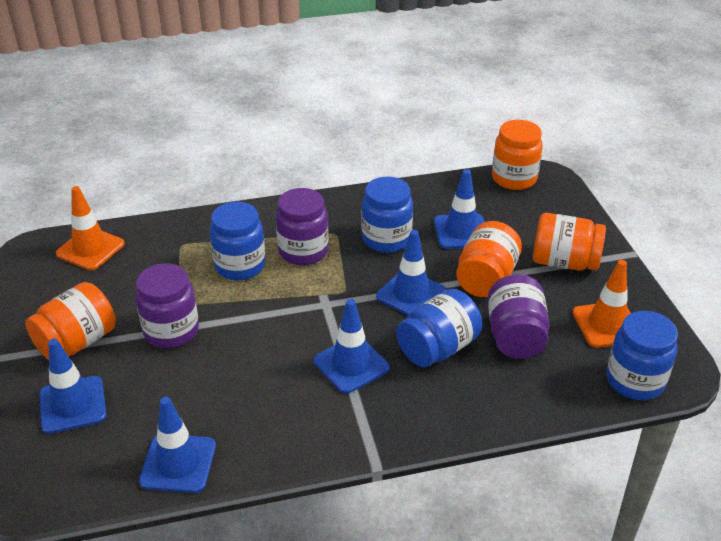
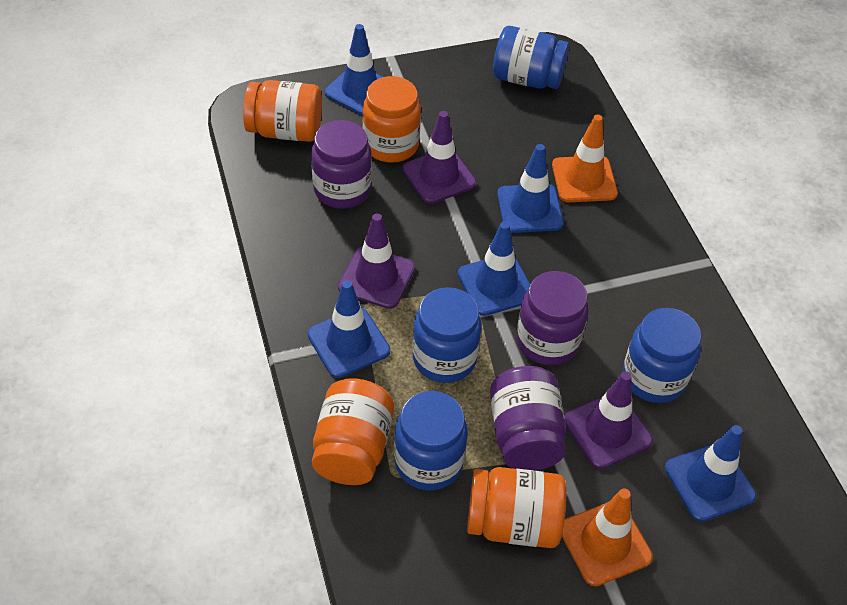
purple traffic cone: 0 -> 3

